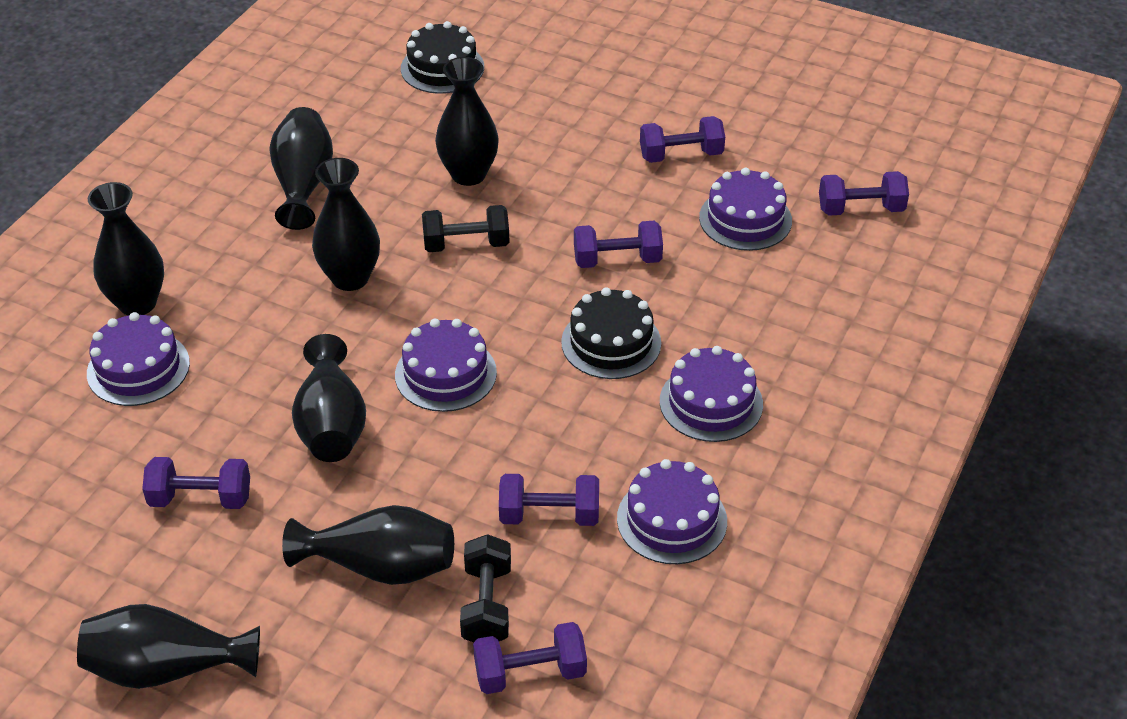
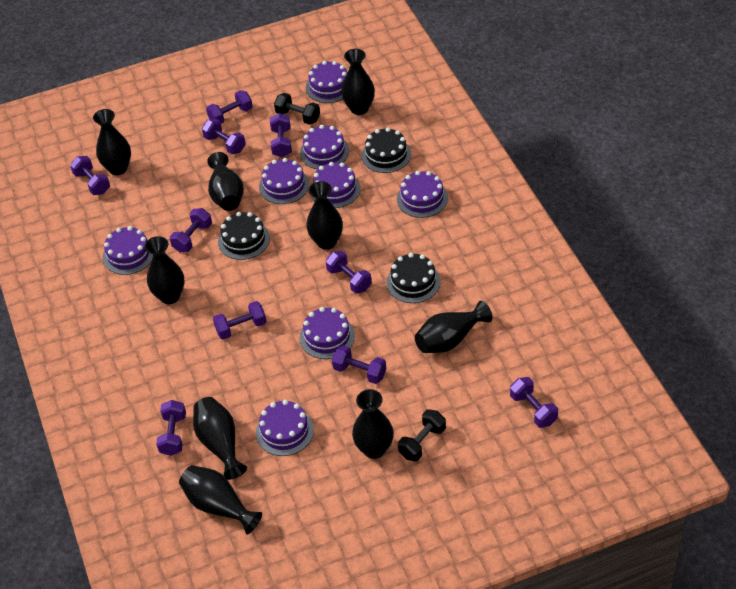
black cake: 2 -> 3
black vase: 7 -> 9
purple cake: 5 -> 8
purple dumbbell: 6 -> 10

